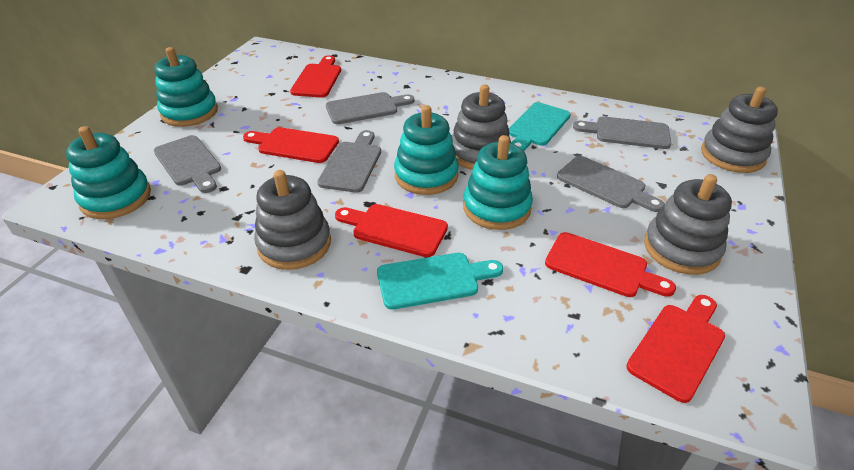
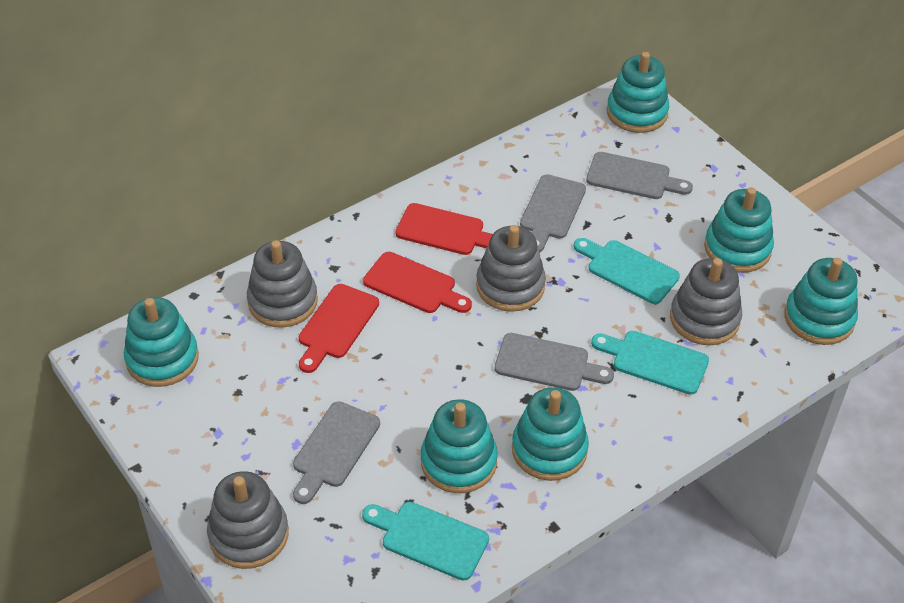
grey cutting board: 5 -> 4
red cutting board: 5 -> 3
turquoise cutting board: 2 -> 3
turquoise stacking toy: 4 -> 6

